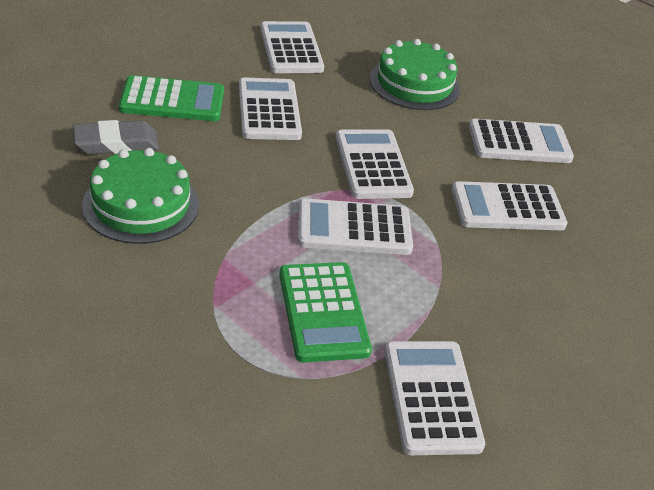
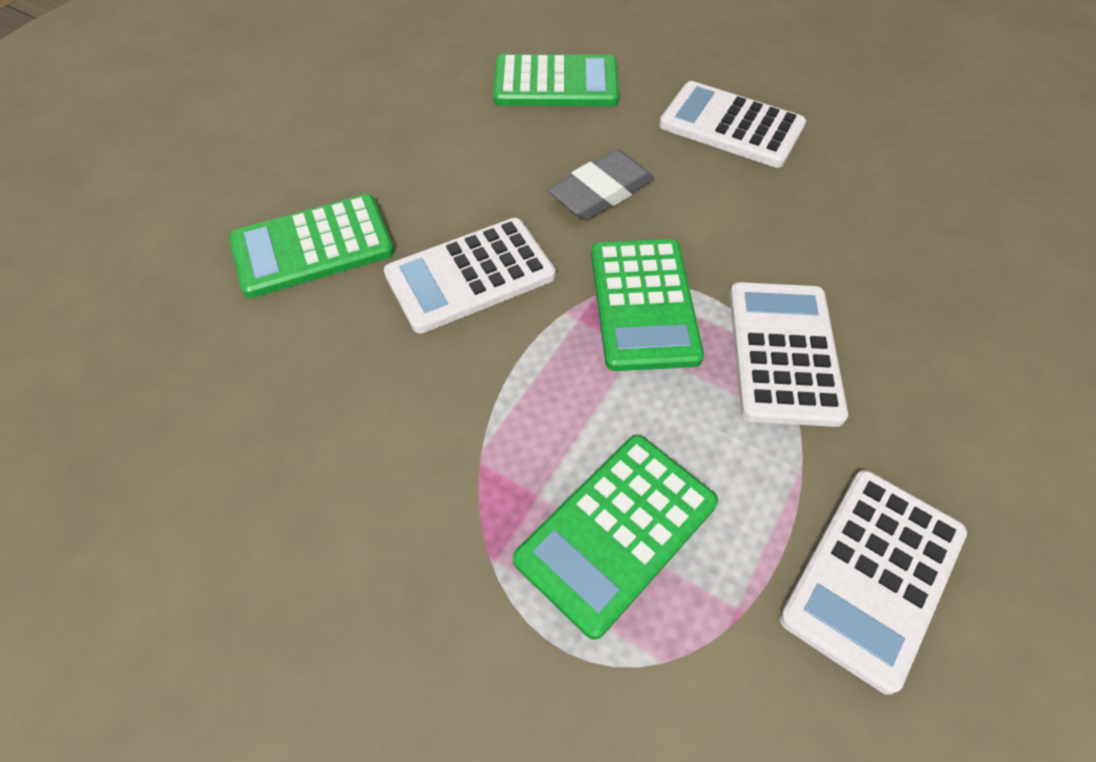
green cake: 2 -> 0
green calculator: 2 -> 4
white calculator: 7 -> 4

